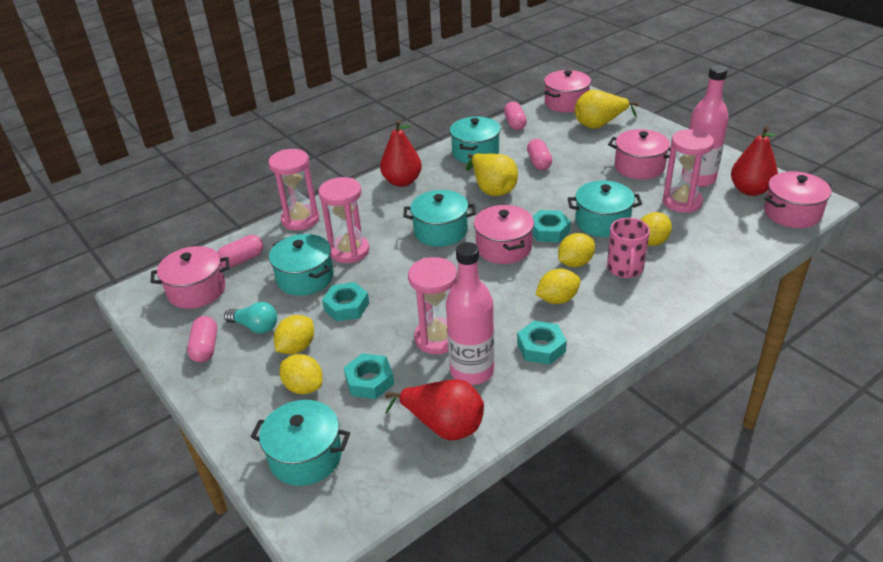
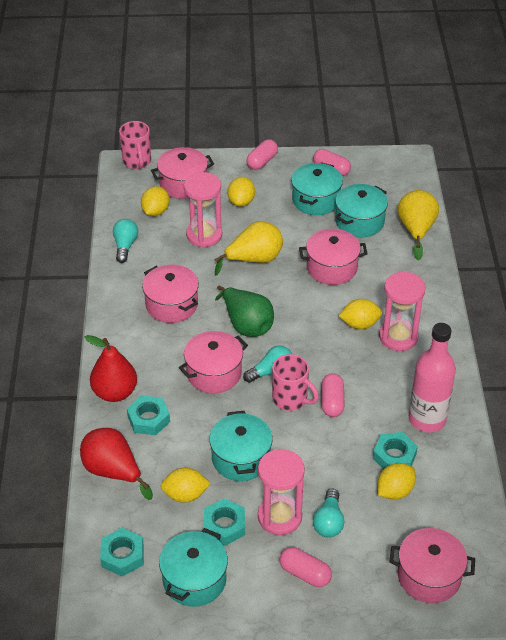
green pear: 0 -> 1
pink bottle: 2 -> 1
pink hourglass: 4 -> 3
pink mug: 1 -> 2
red pear: 3 -> 2
turquoise light bulb: 1 -> 3
turquoise pot: 5 -> 4

